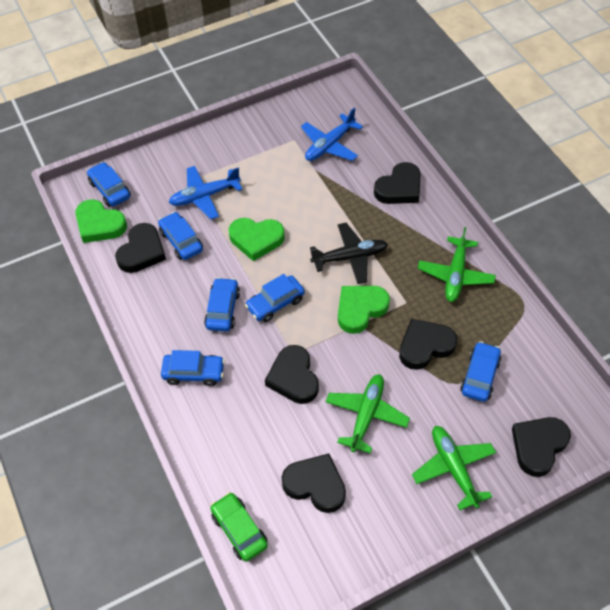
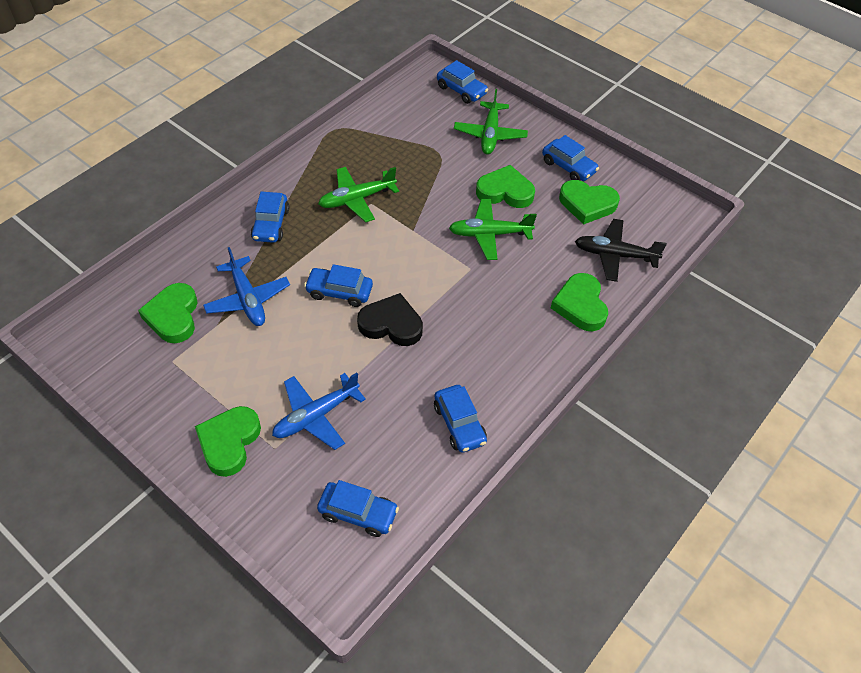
black heart: 6 -> 1
green car: 1 -> 0
green heart: 3 -> 5

